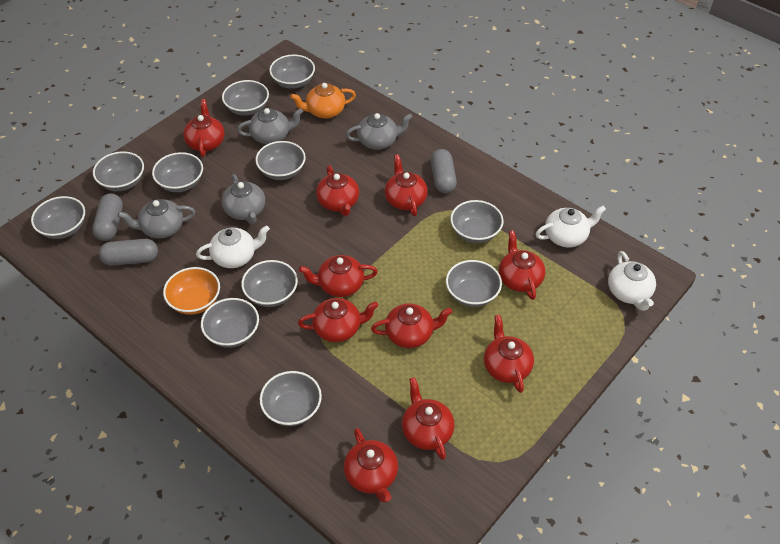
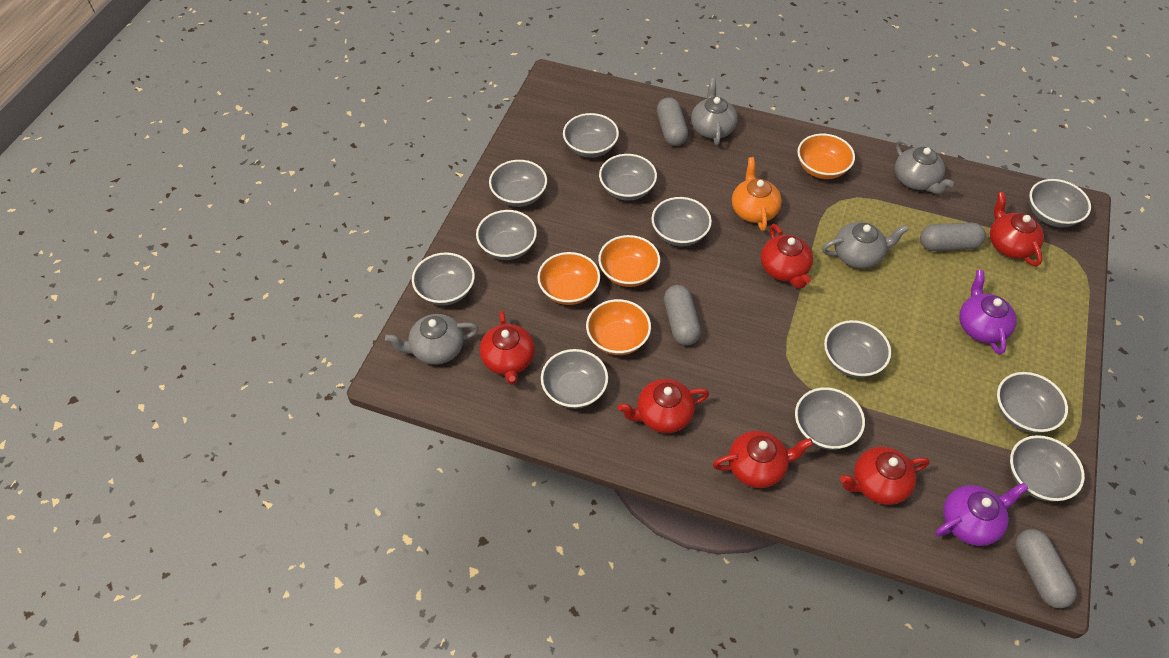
grey bowl: 11 -> 12
grey capsule: 3 -> 4
orange bowl: 1 -> 4
purple teapot: 0 -> 2
red teapot: 10 -> 6
white teapot: 3 -> 0

